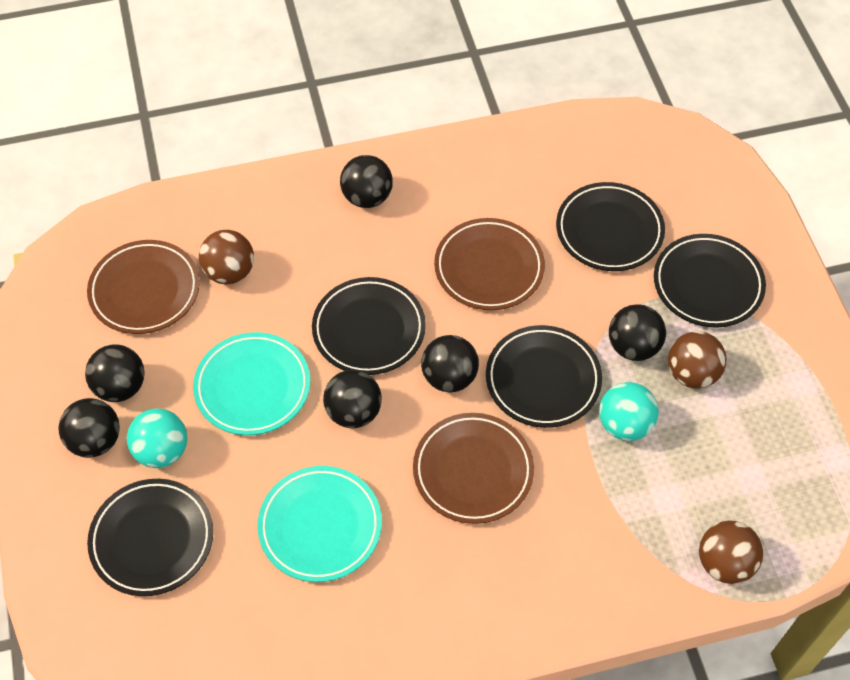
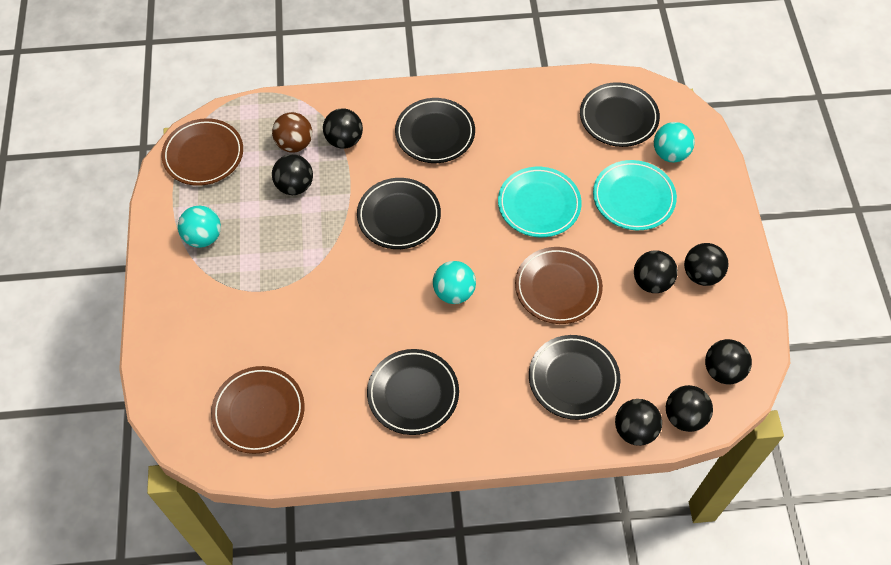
black ball: 6 -> 7
brown ball: 3 -> 1
turquoise ball: 2 -> 3

